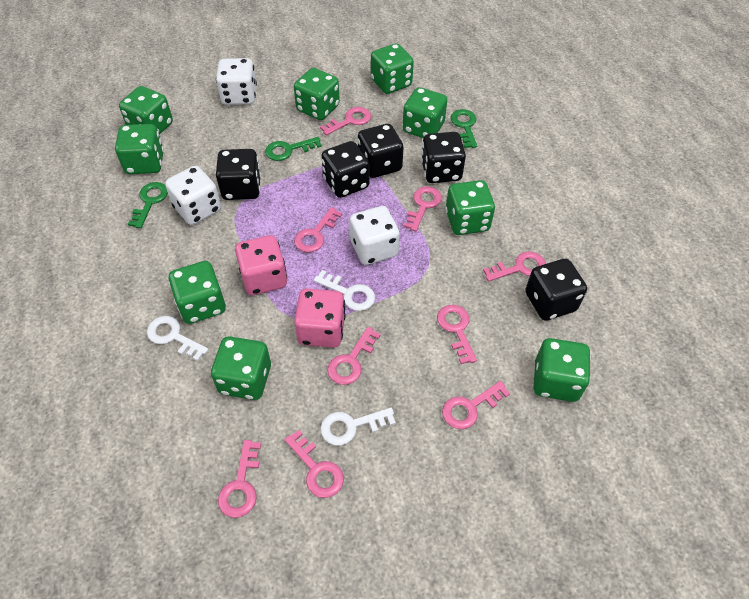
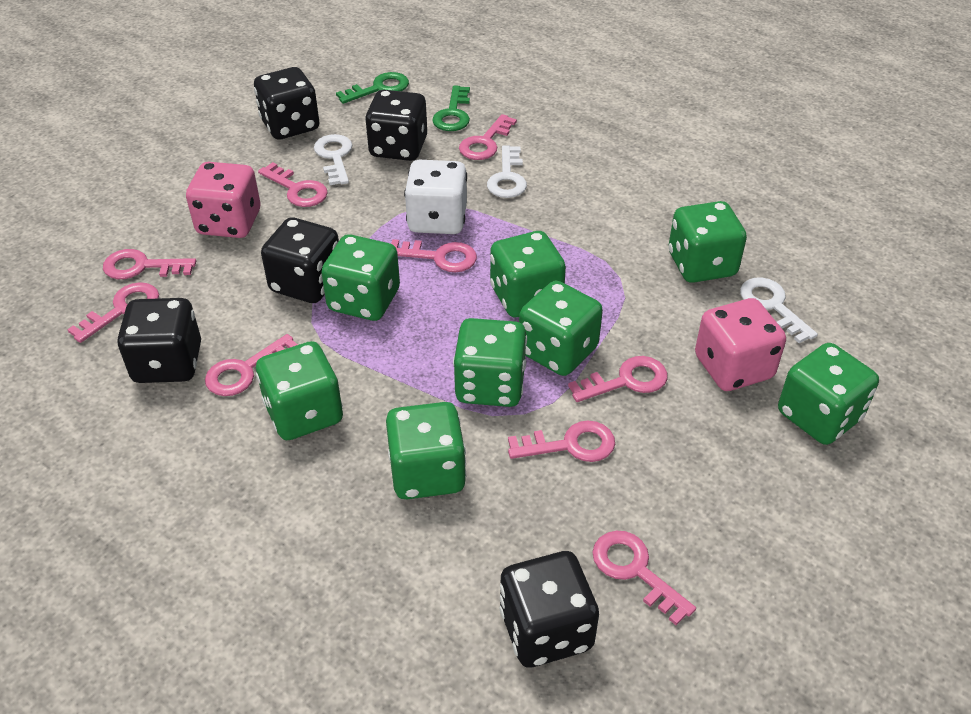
green dice: 9 -> 8
green key: 3 -> 2
white dice: 3 -> 1

